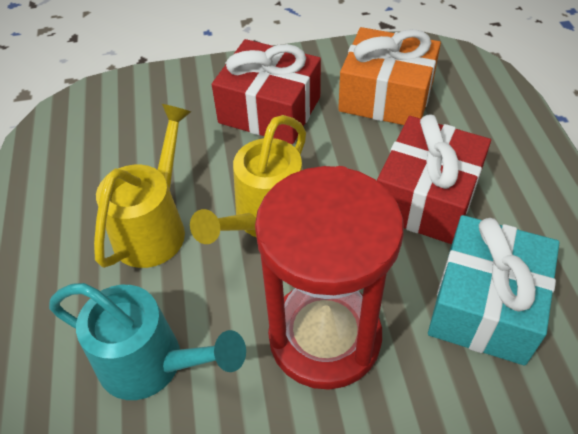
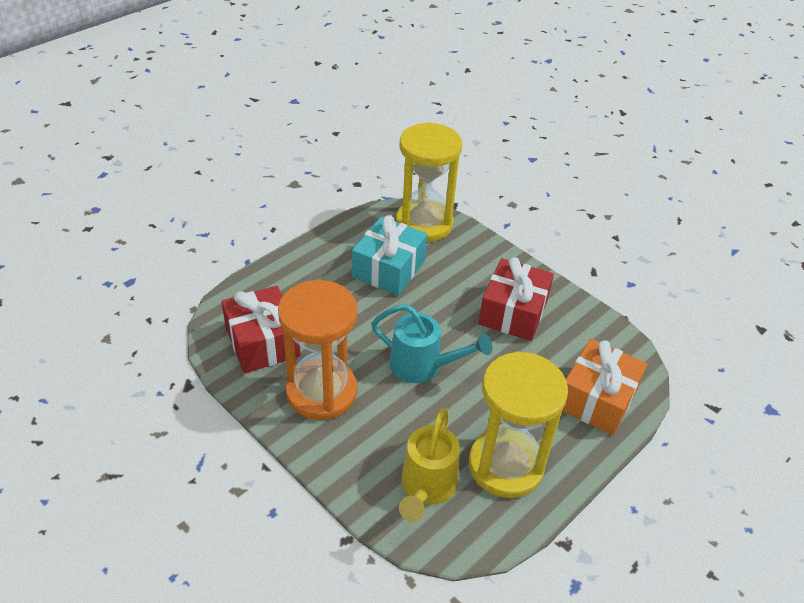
orange hourglass: 0 -> 1
red hourglass: 1 -> 0
yellow hourglass: 0 -> 2
yellow watering can: 2 -> 1

